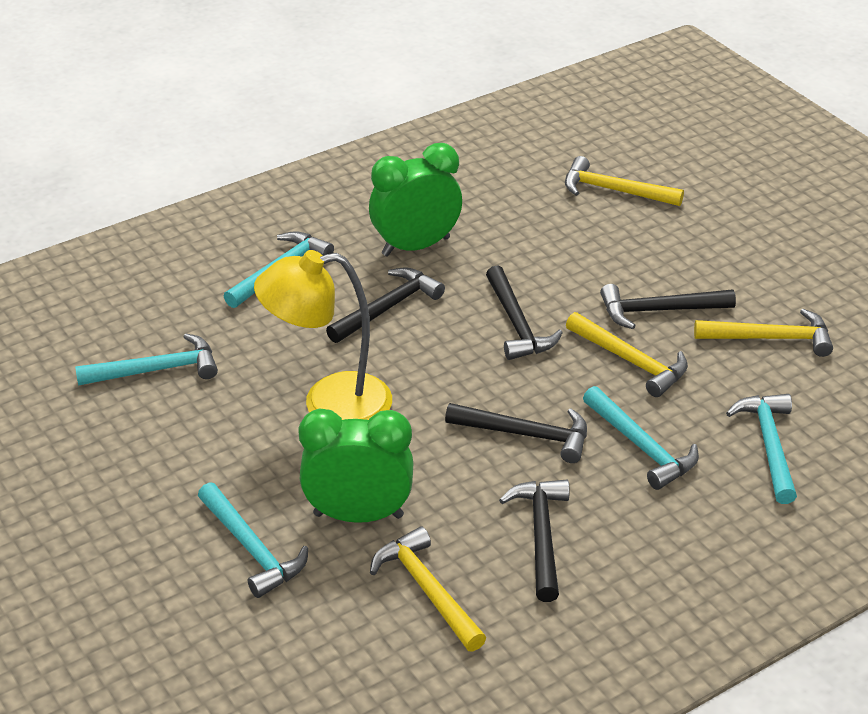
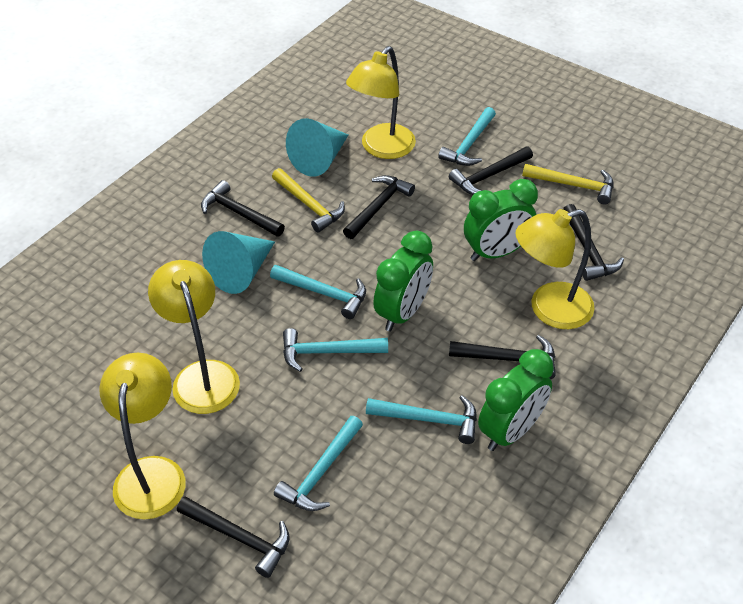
black hammer: 5 -> 6
green clock: 2 -> 3
turquoise cone: 0 -> 2
yellow hammer: 4 -> 2
yellow lamp: 1 -> 4

